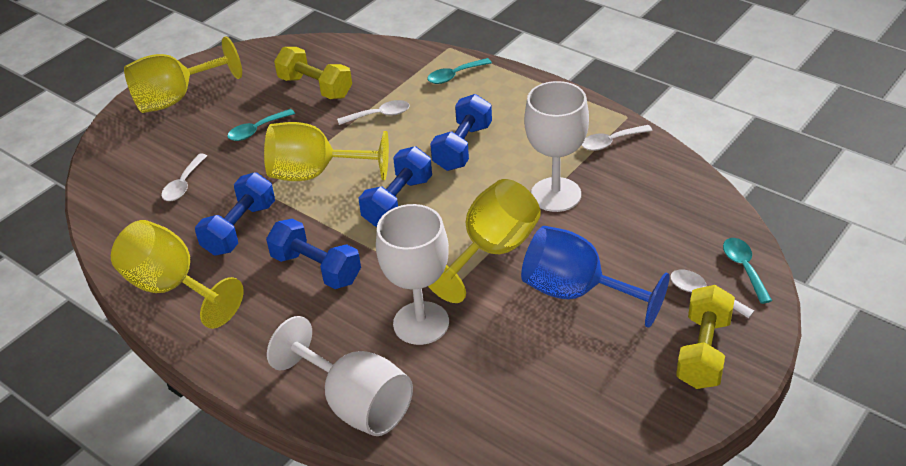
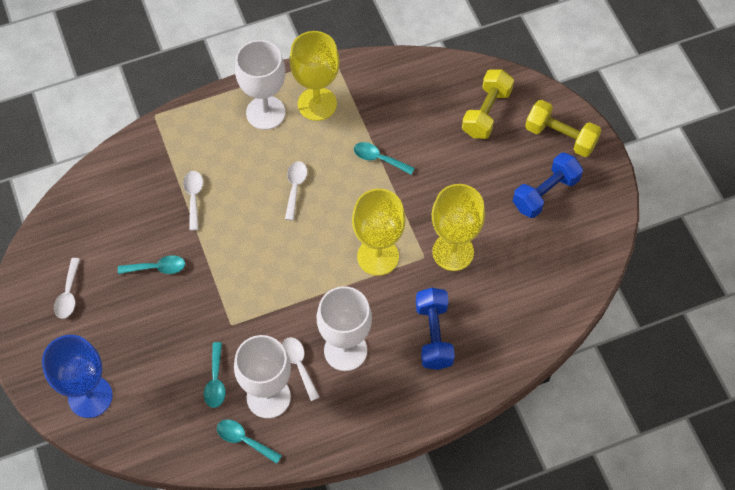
blue dumbbell: 4 -> 2
turquoise spoon: 3 -> 4
yellow goblet: 4 -> 3

